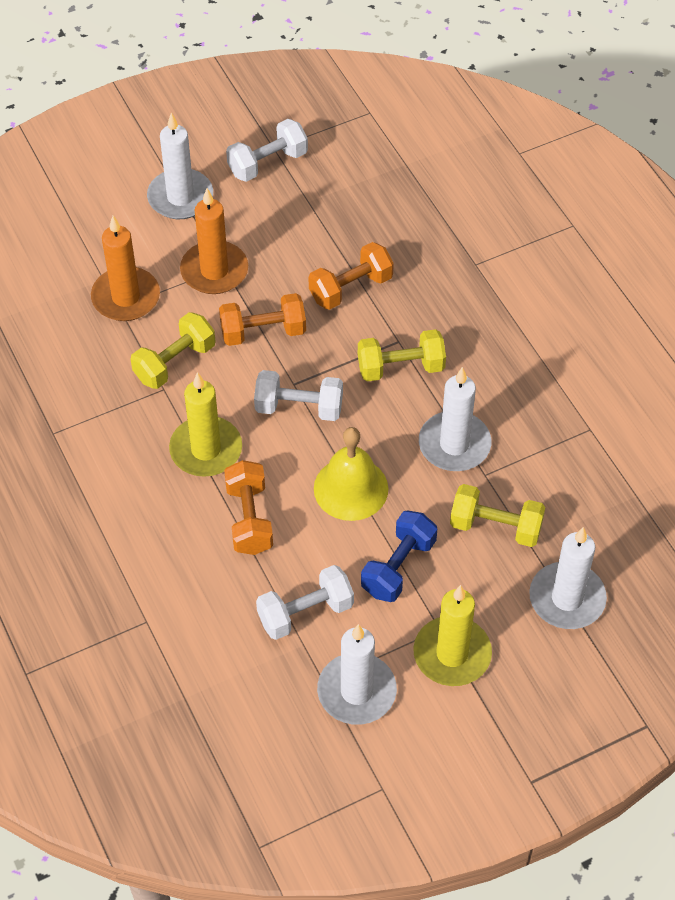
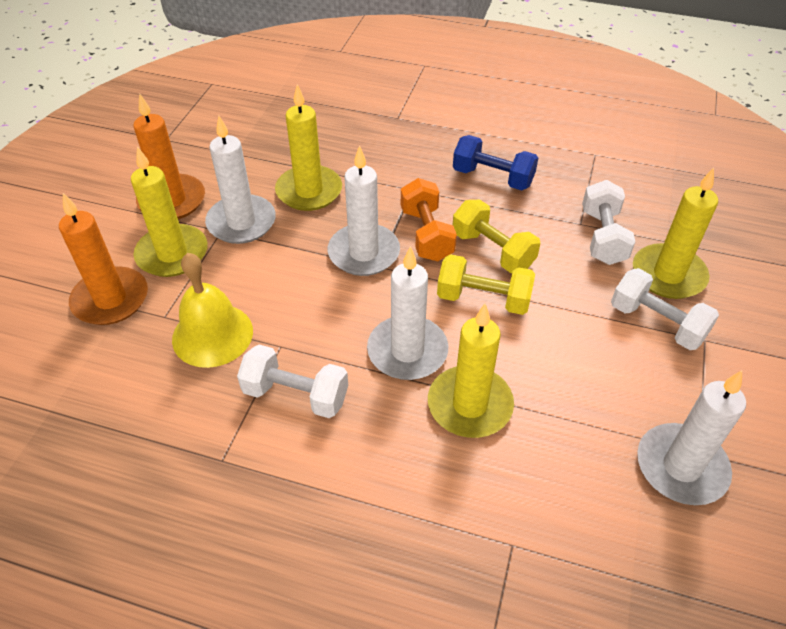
orange dumbbell: 3 -> 1
yellow candle: 2 -> 4
yellow dumbbell: 3 -> 2

